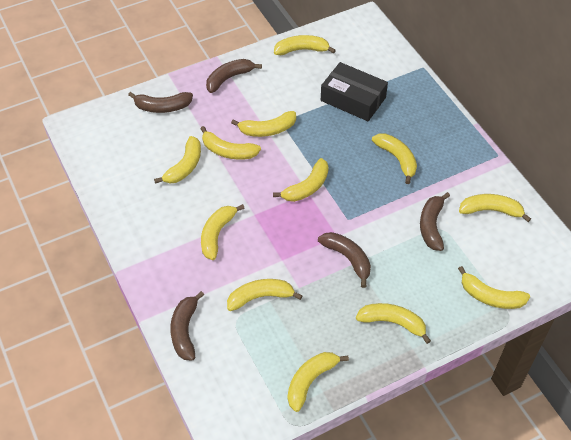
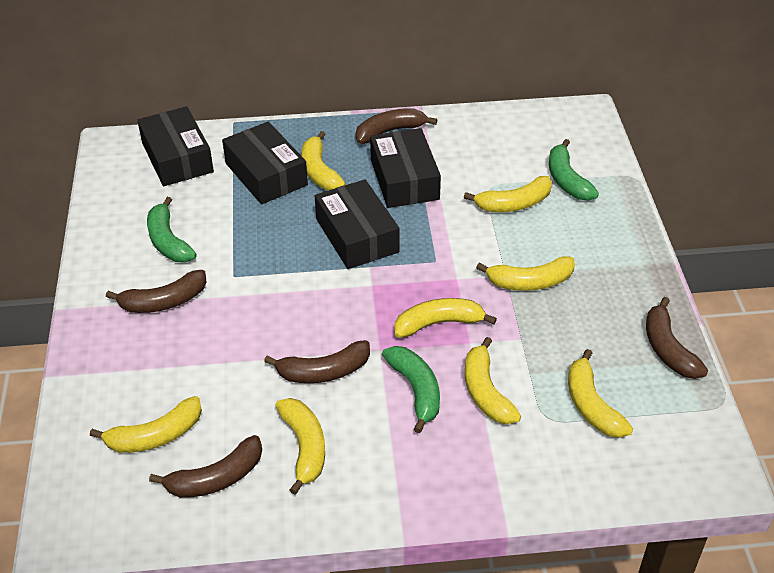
black box: 1 -> 4
green banana: 0 -> 3
yellow banana: 12 -> 8

